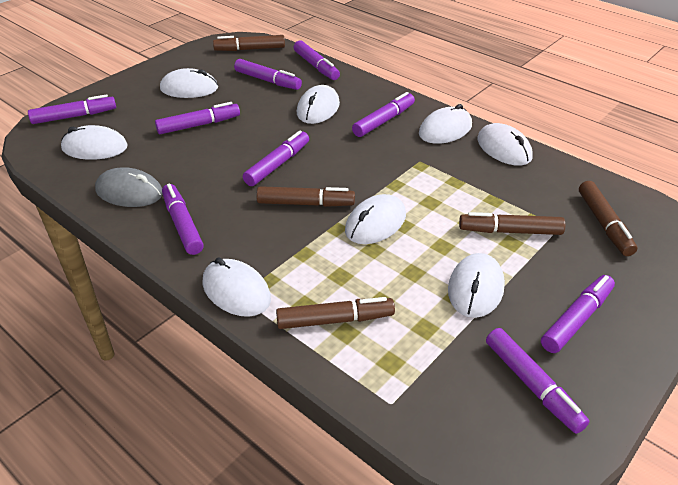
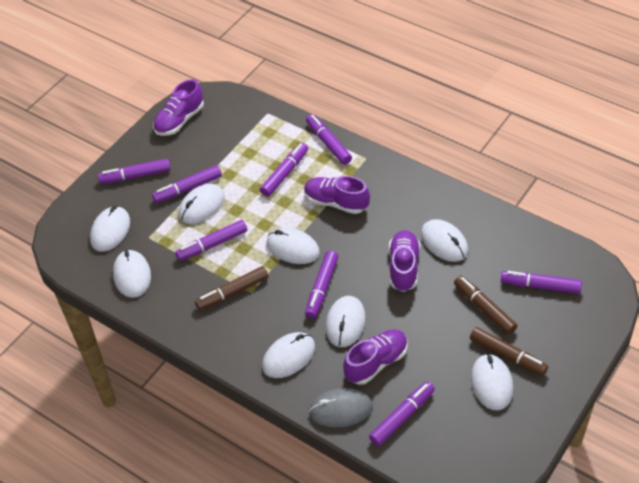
brown marker: 5 -> 3
purple marker: 9 -> 8
purple shoe: 0 -> 4

